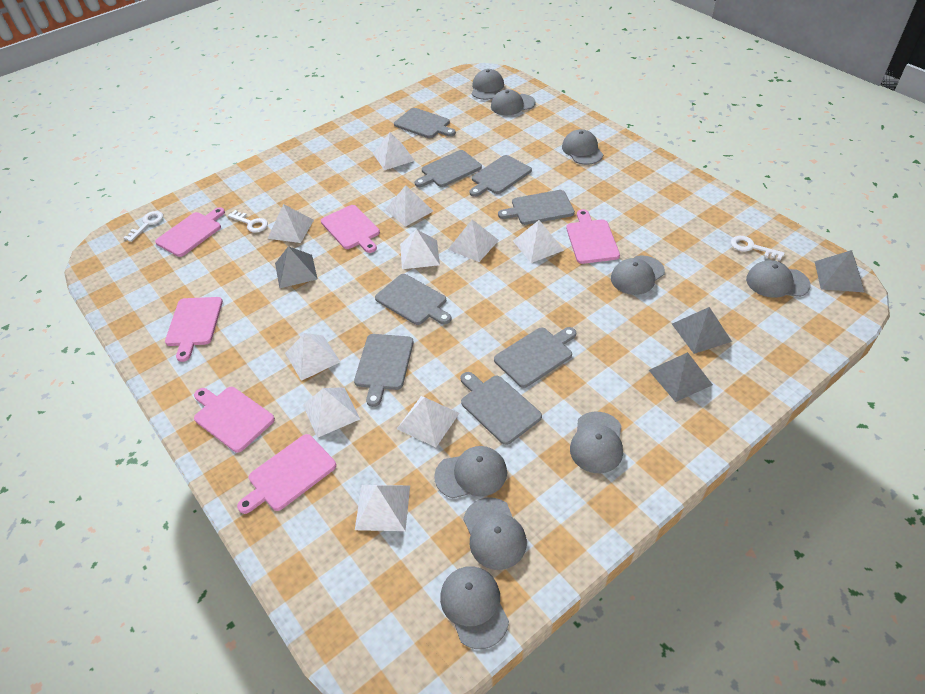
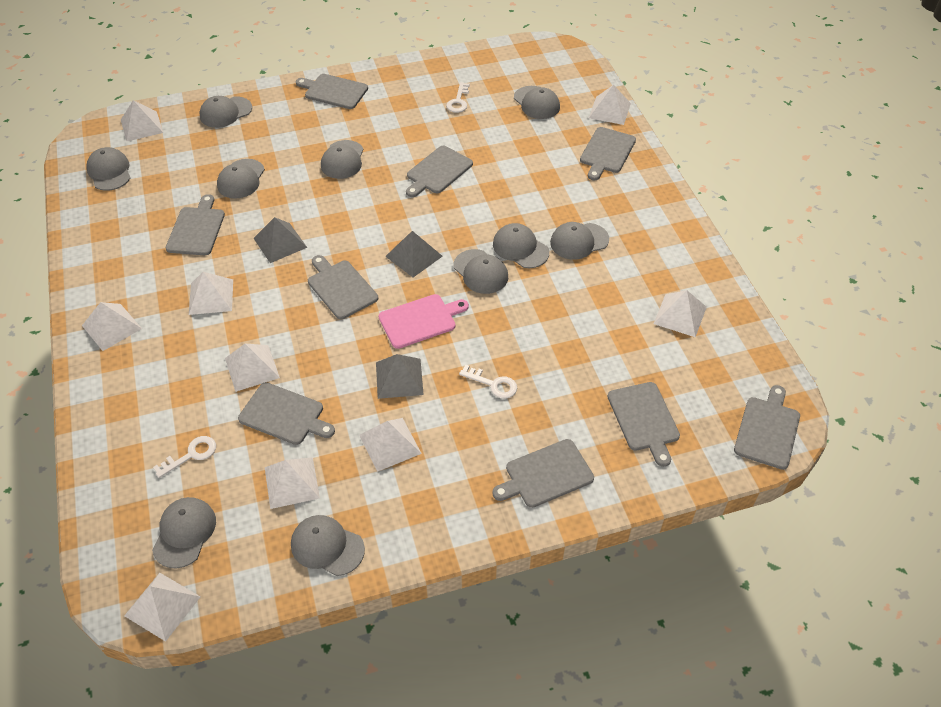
grey cap: 9 -> 10
grey cutting board: 8 -> 9
grey pyramid: 4 -> 3
pink cutting board: 6 -> 1
white pyramid: 10 -> 9

